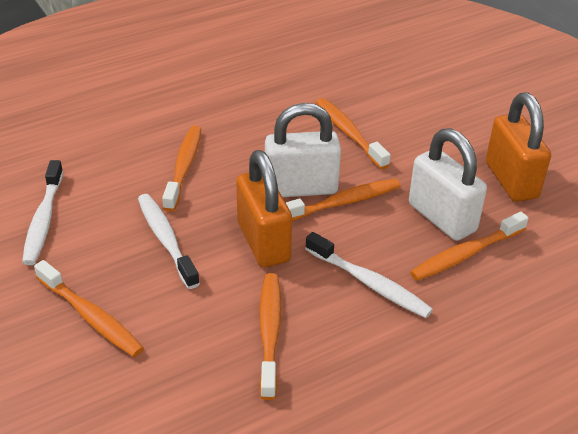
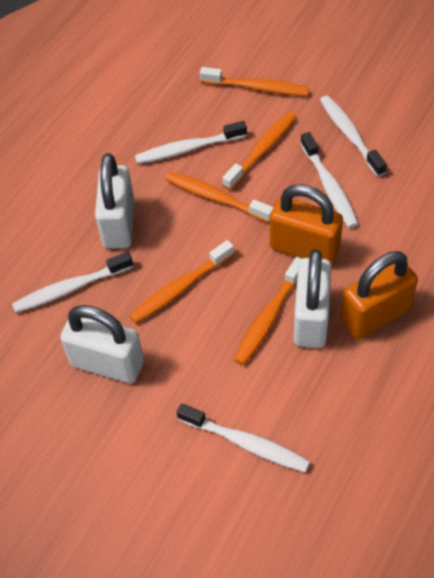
orange toothbrush: 6 -> 5
white padlock: 2 -> 3
white toothbrush: 3 -> 5

